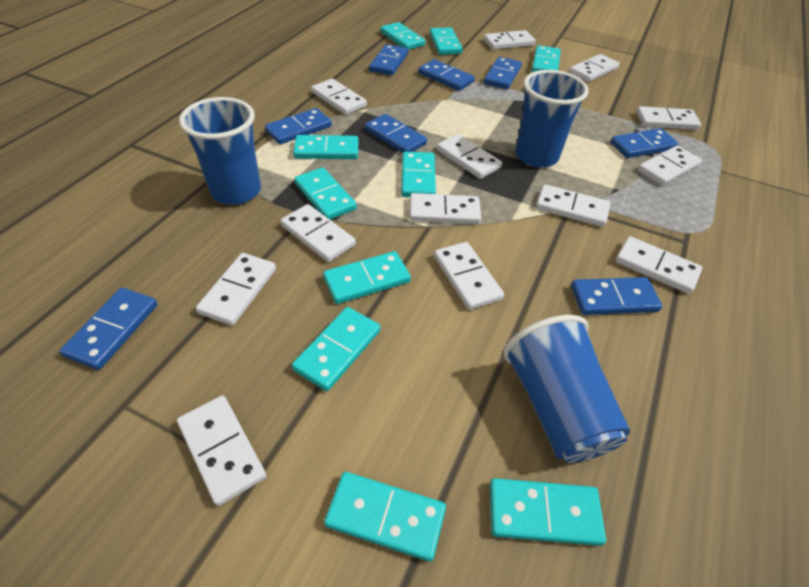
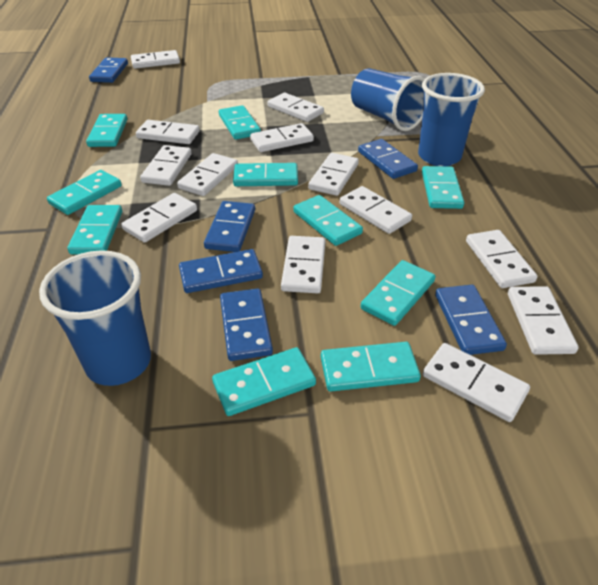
blue domino: 8 -> 6

